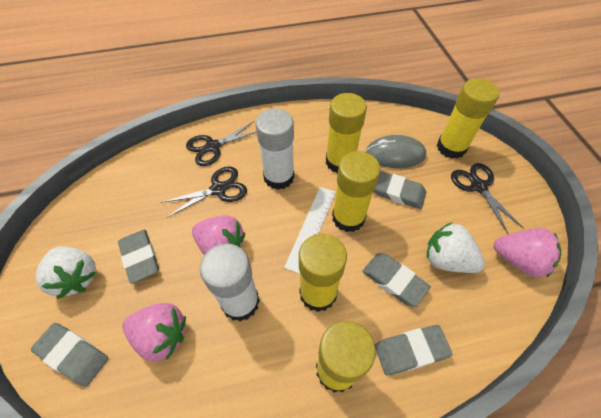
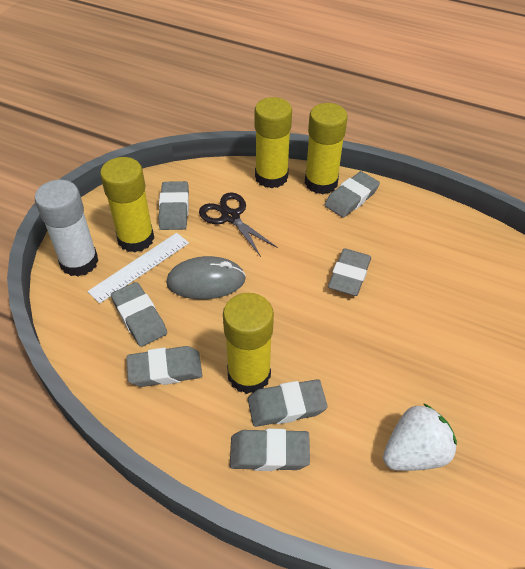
black scissors: 3 -> 1
grey eraser: 5 -> 7
pink strawberry: 3 -> 0
white glue stick: 2 -> 1
white strawberry: 2 -> 1
yellow glue stick: 5 -> 4

